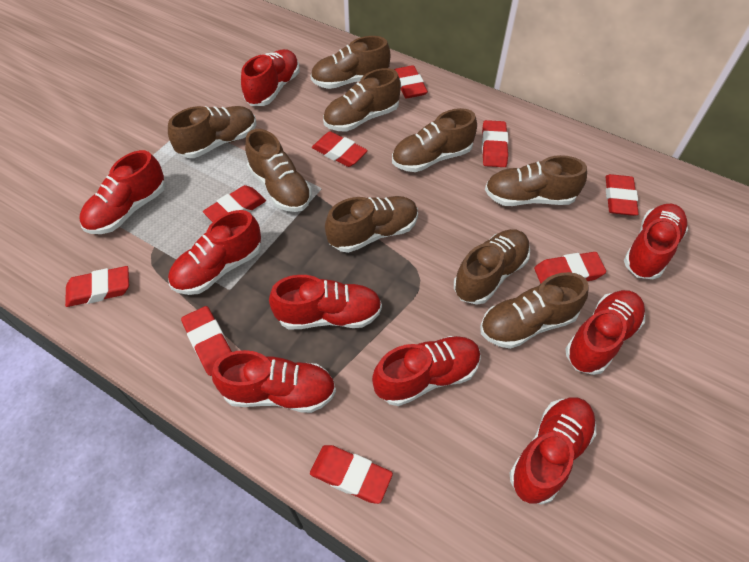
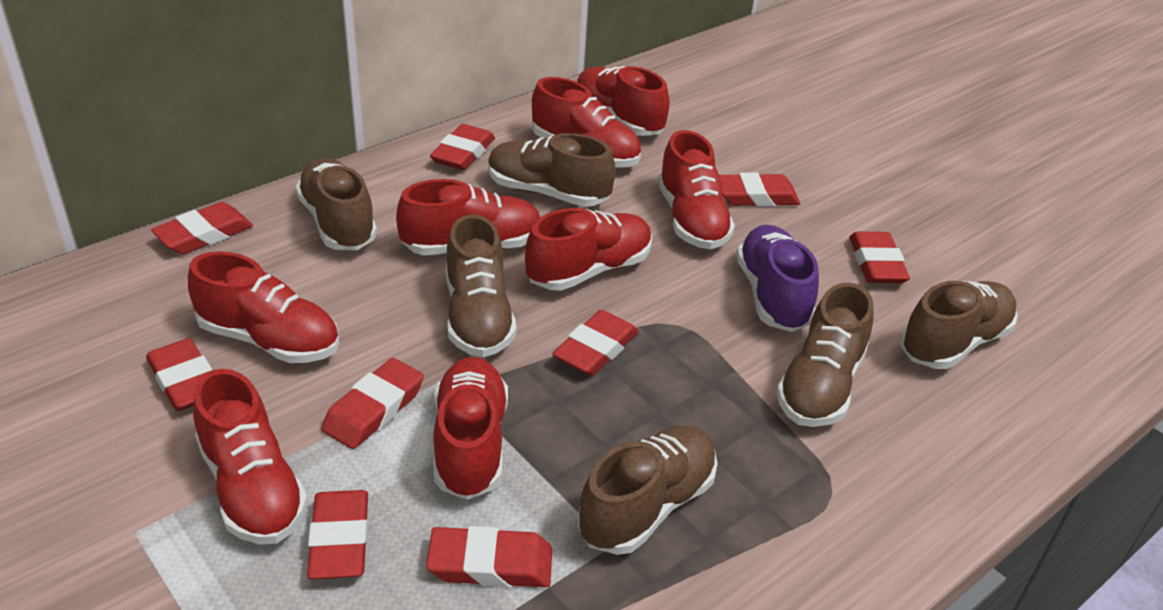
brown shoe: 9 -> 6
purple shoe: 0 -> 1
red shoe: 9 -> 8

